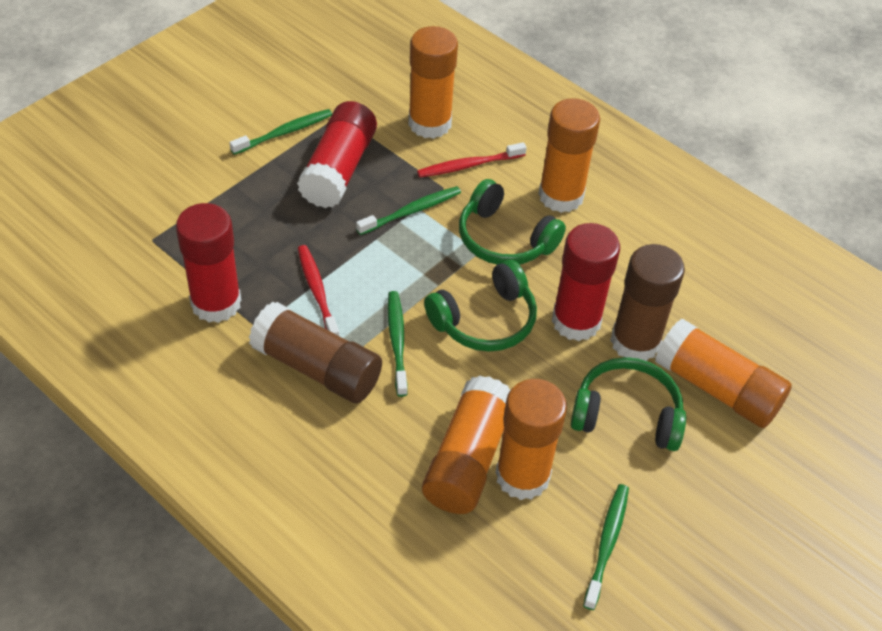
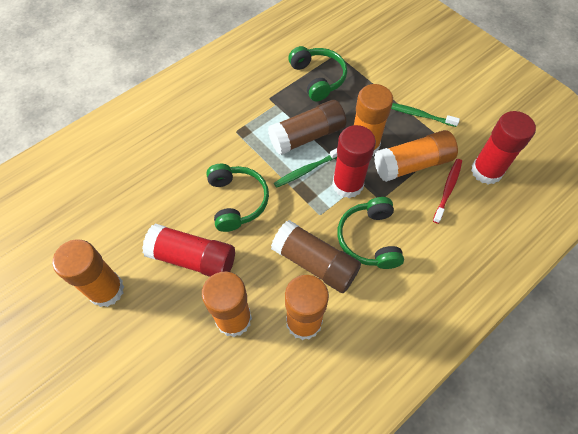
green toothbrush: 4 -> 2
red toothbrush: 2 -> 1

